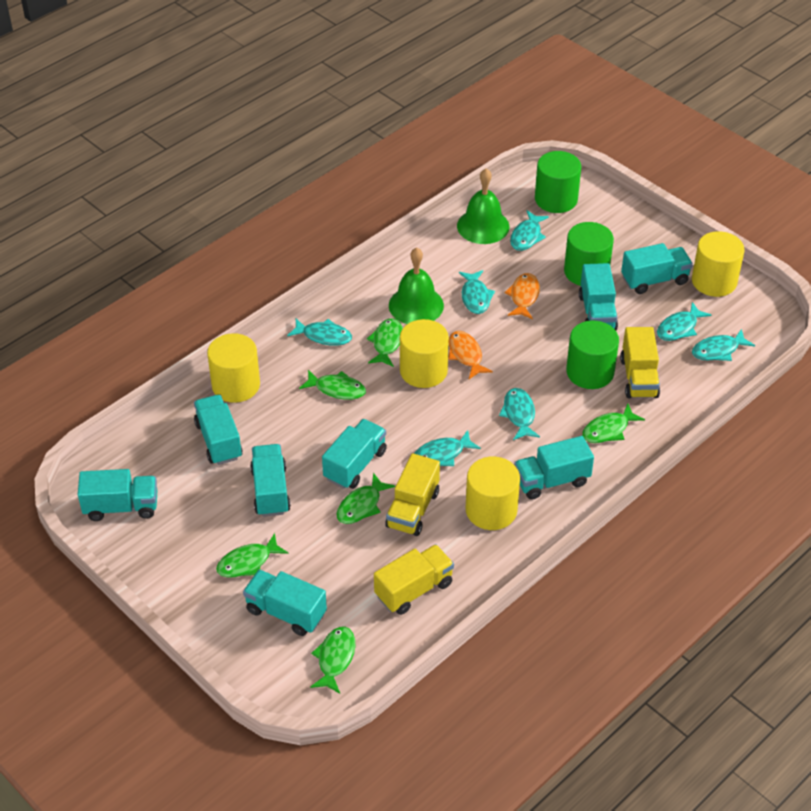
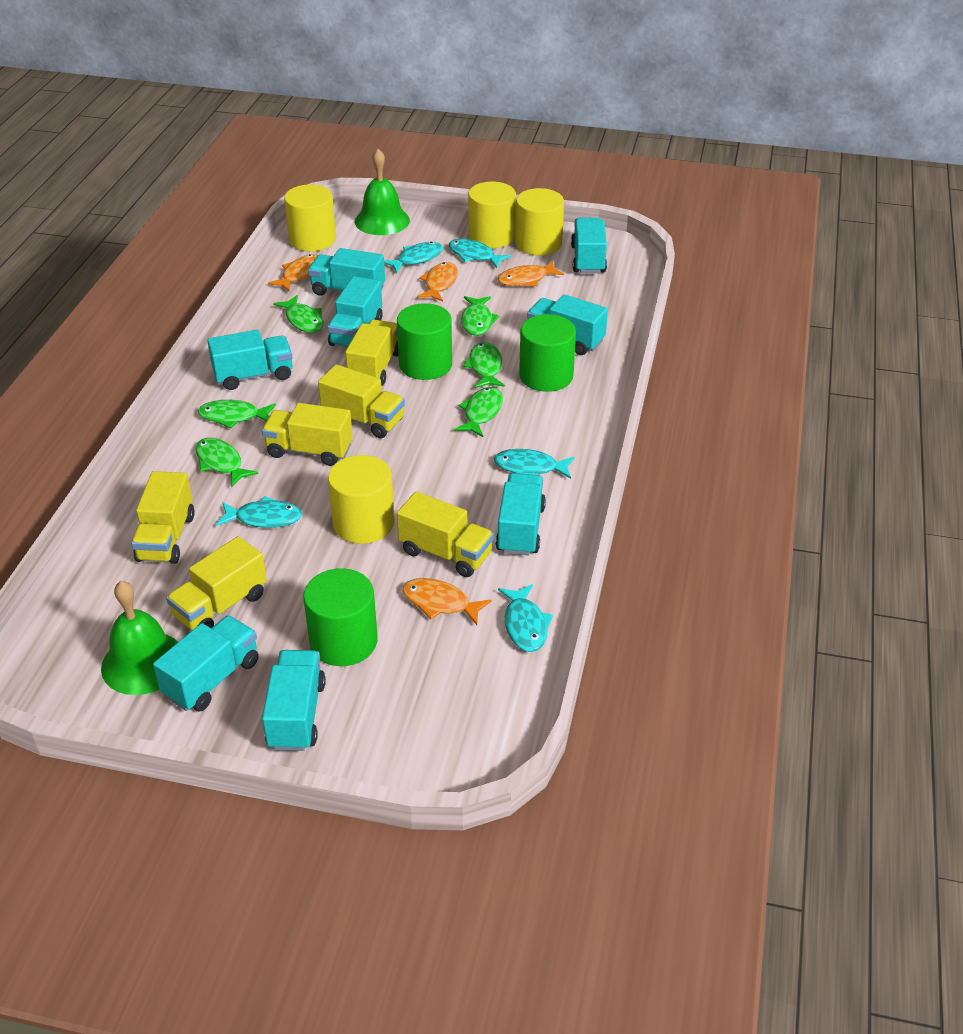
orange fish: 2 -> 4
turquoise fish: 7 -> 5
yellow truck: 3 -> 6

